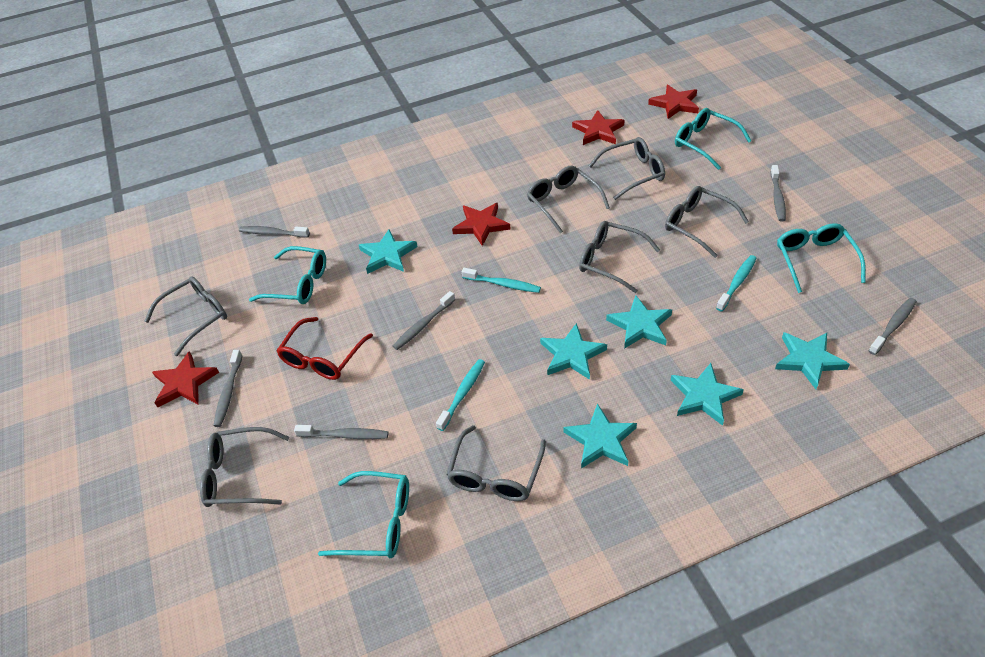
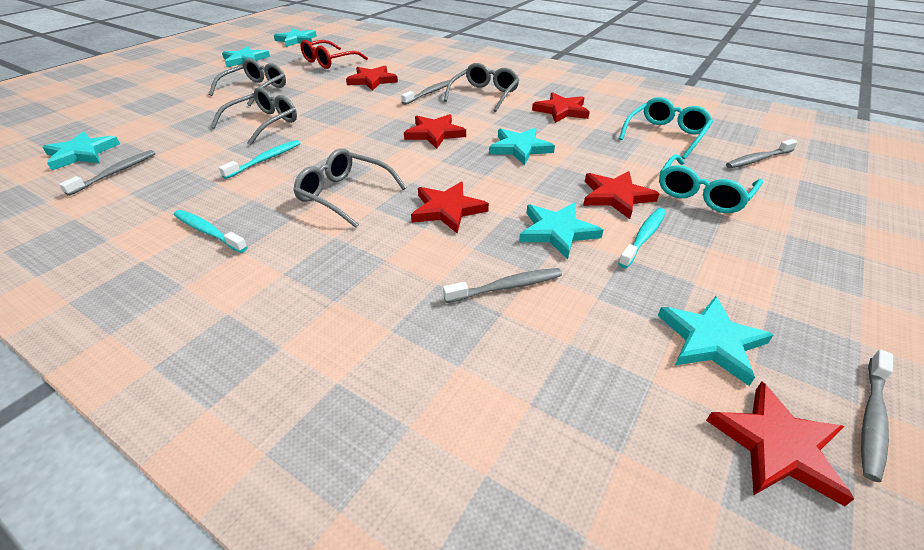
grey glasses: 7 -> 4
grey toothbrush: 6 -> 5
red star: 4 -> 6
turquoise glasses: 4 -> 2

